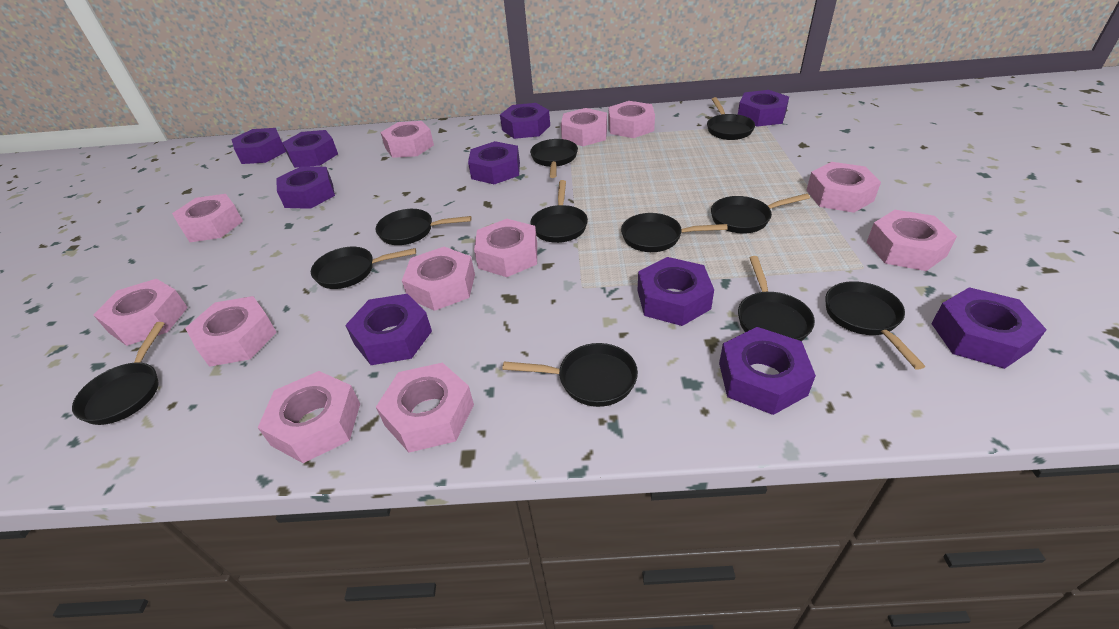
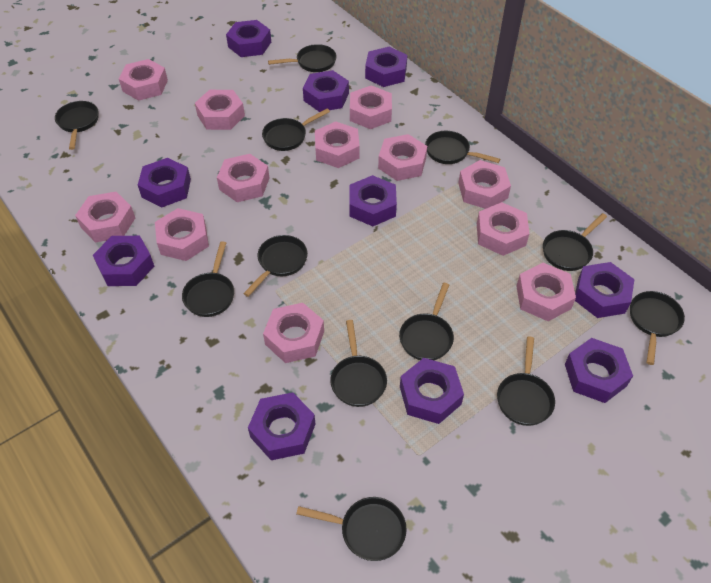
black pan: 11 -> 12

